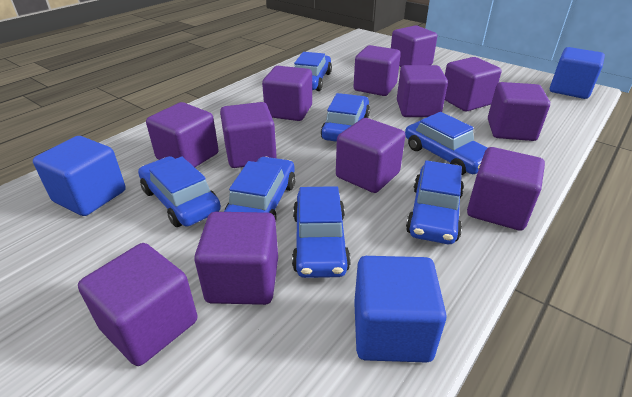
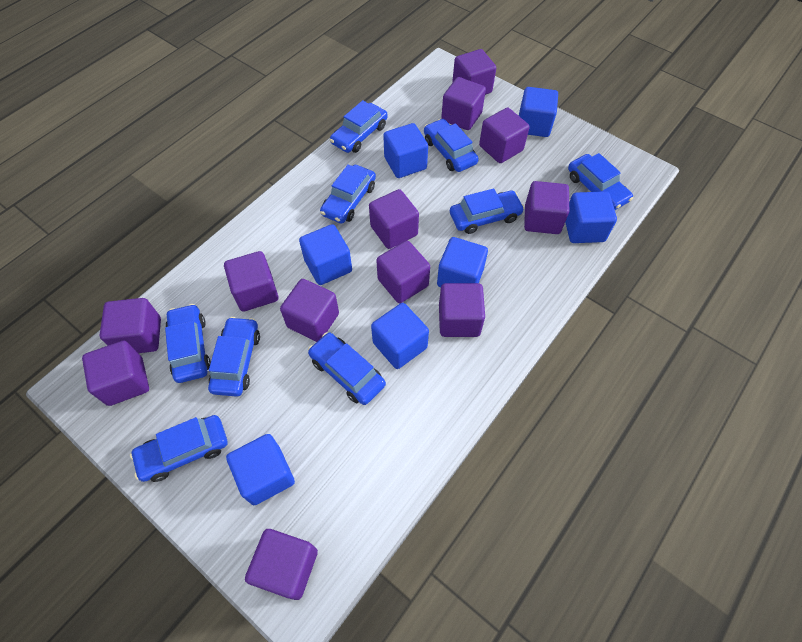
blue car: 7 -> 9
blue cube: 3 -> 7

